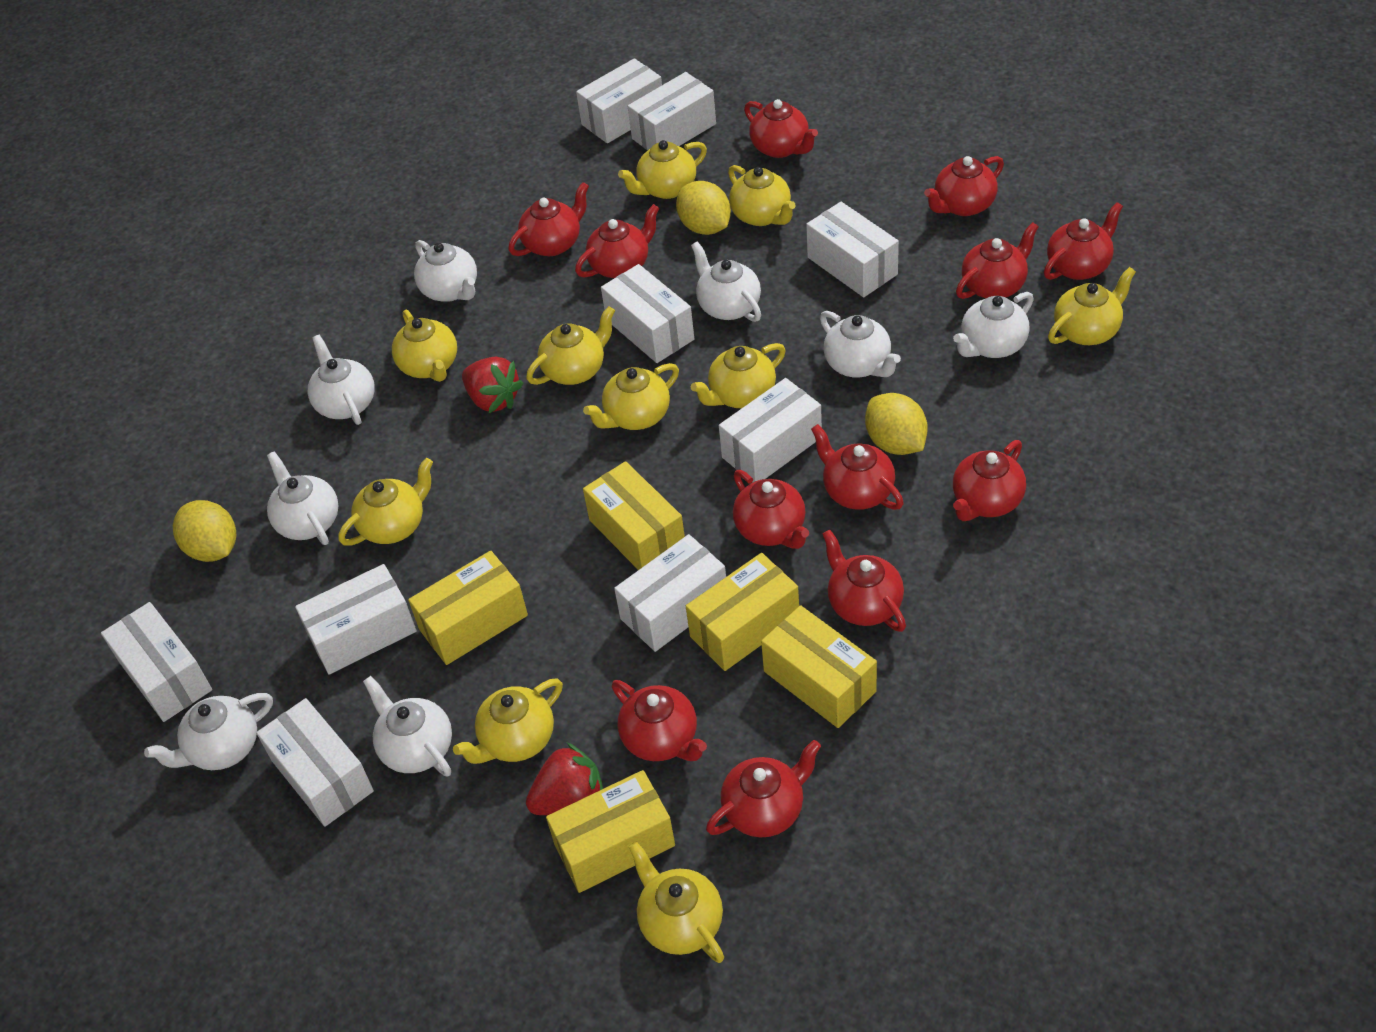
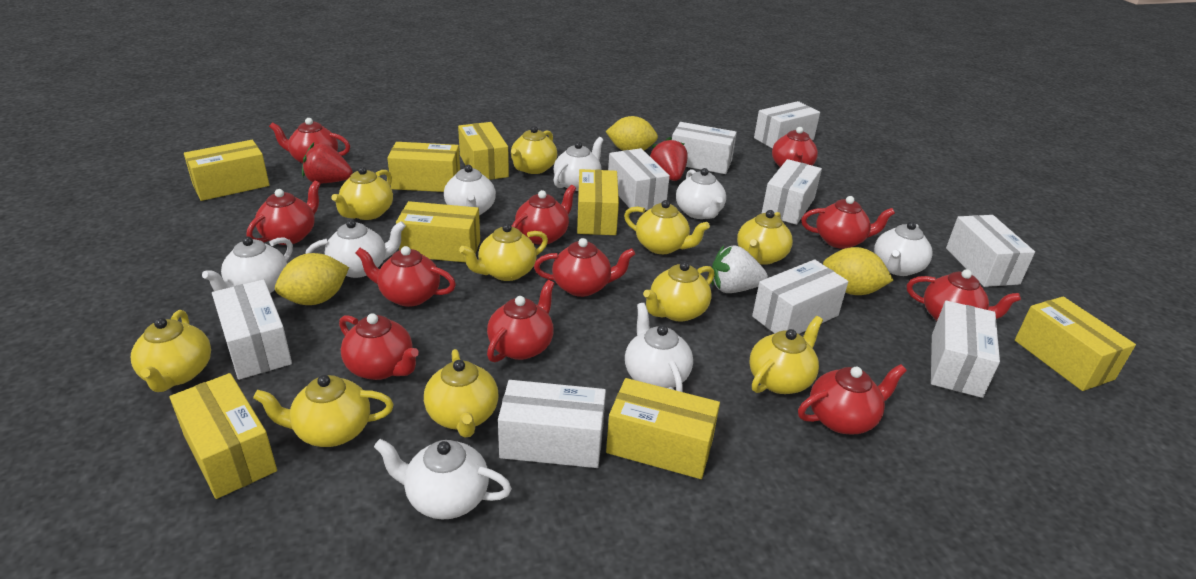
red teapot: 12 -> 11
white strawberry: 0 -> 1
yellow box: 5 -> 8

